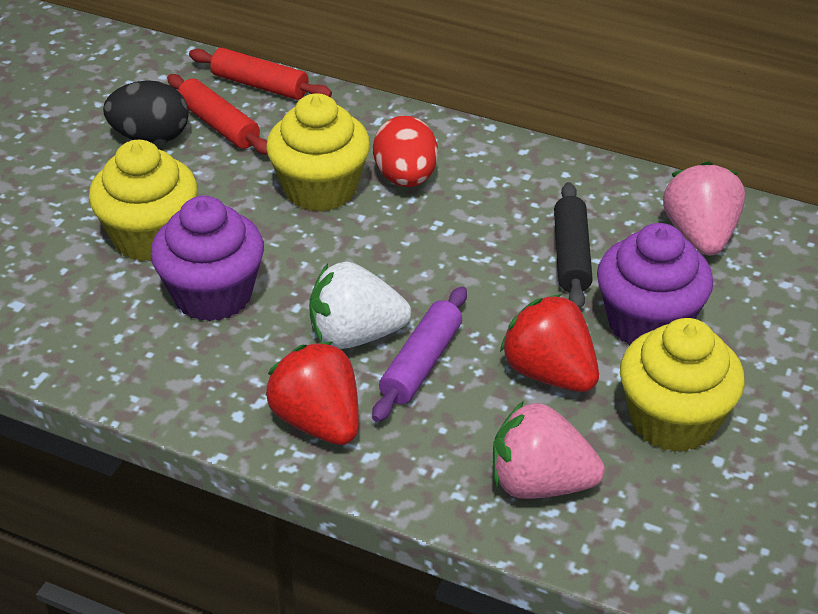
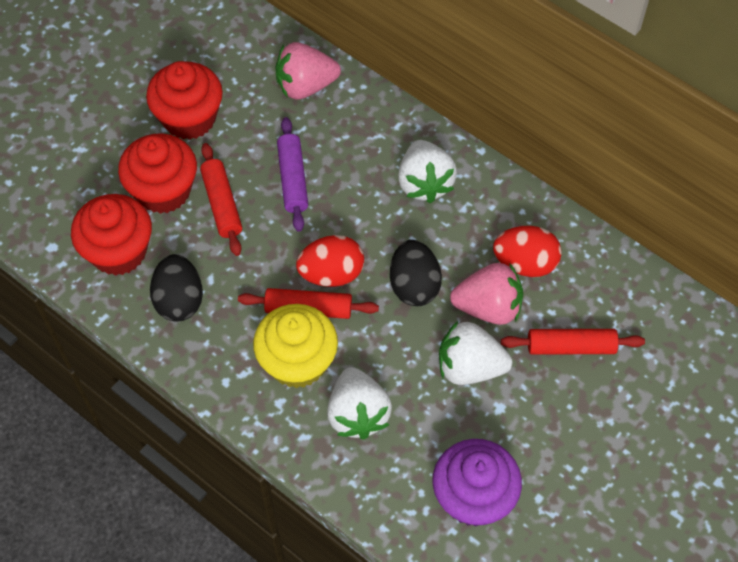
black egg: 1 -> 2
black rolling pin: 1 -> 0
purple cupcake: 2 -> 1
red cupcake: 0 -> 3
red egg: 1 -> 2
red rolling pin: 2 -> 3
red strawberry: 2 -> 0
white strawberry: 1 -> 3
yellow cupcake: 3 -> 1

